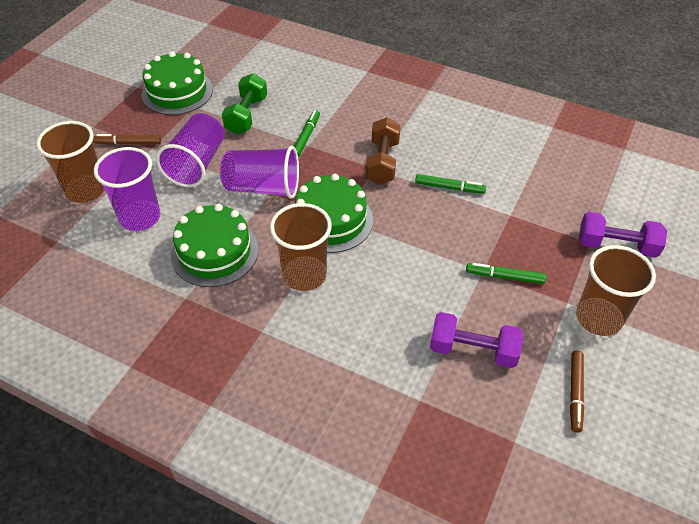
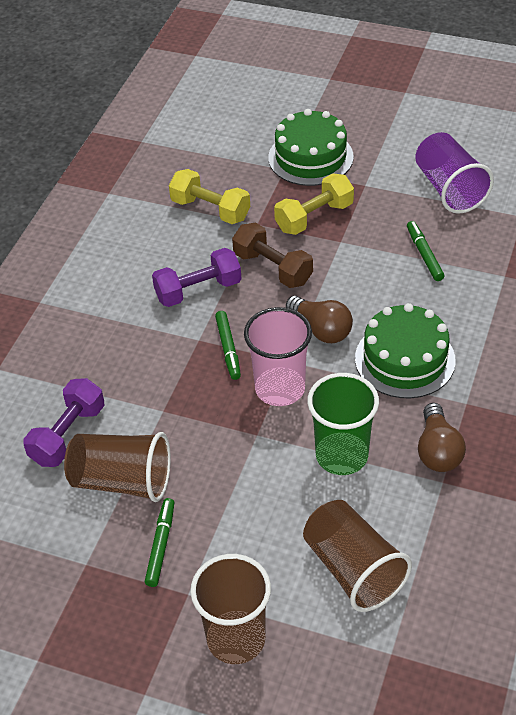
brown light bulb: 0 -> 2
brown marker: 2 -> 0
green cake: 3 -> 2
green cup: 0 -> 1
green dumbbell: 1 -> 0
pink cup: 0 -> 1
purple cup: 3 -> 1
yellow dumbbell: 0 -> 2

